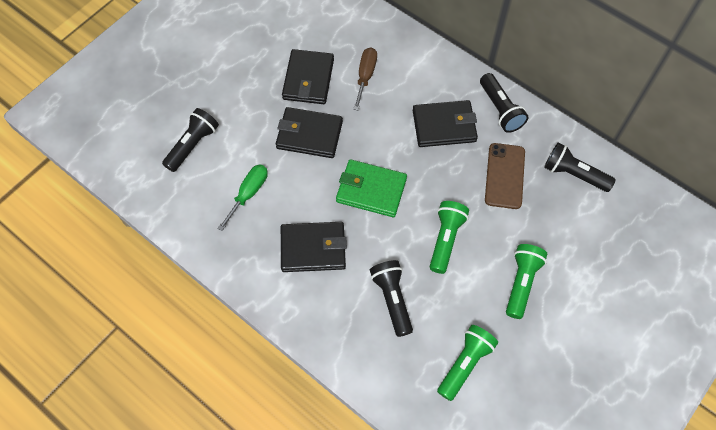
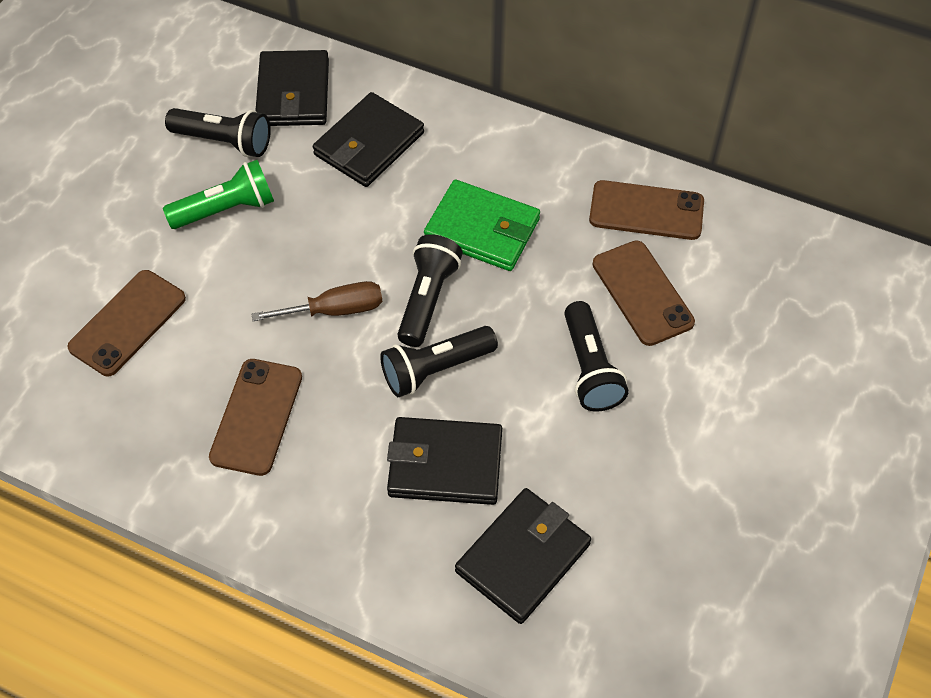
brown phone: 1 -> 4
green flashlight: 3 -> 1
green screwdriver: 1 -> 0

